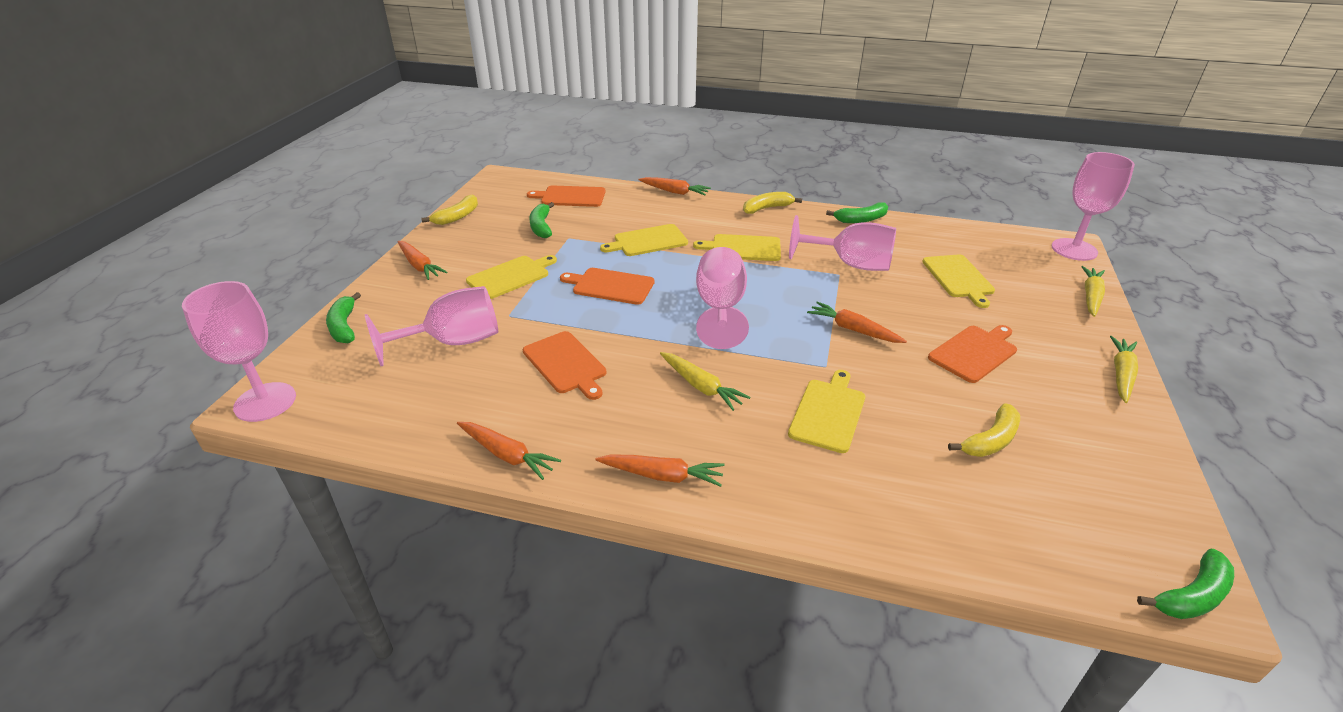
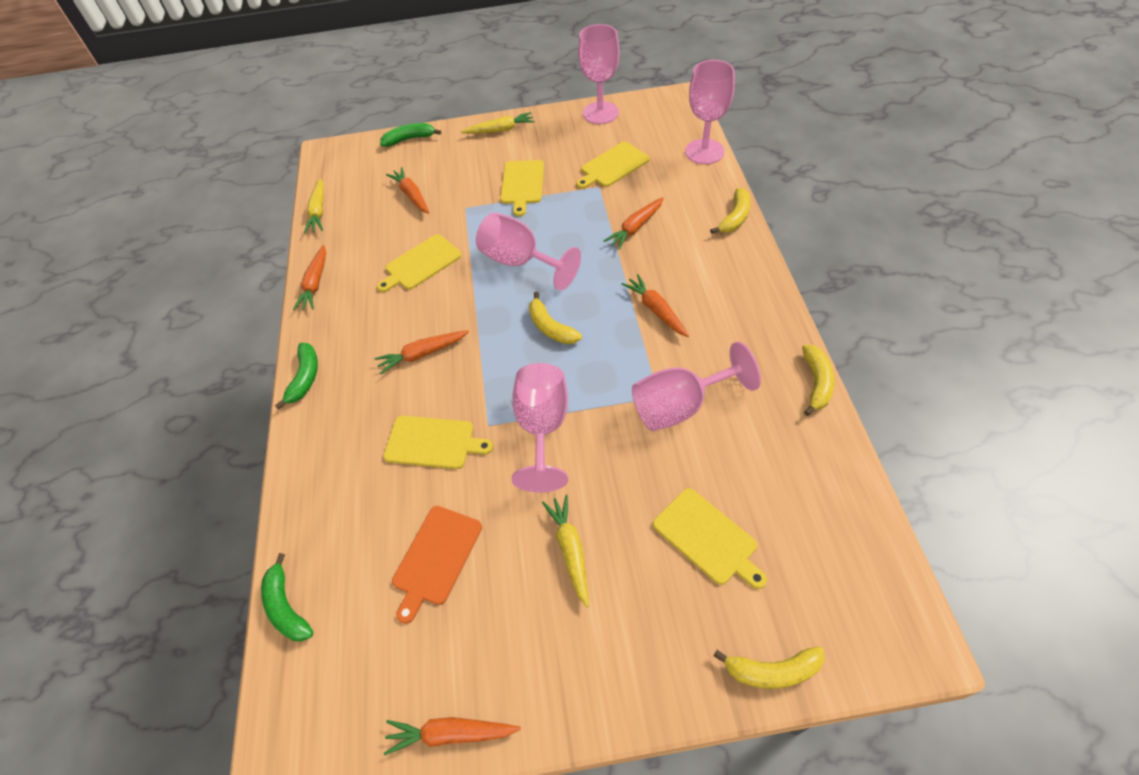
green banana: 4 -> 3
orange carrot: 5 -> 6
orange cutting board: 4 -> 1
yellow banana: 3 -> 4

